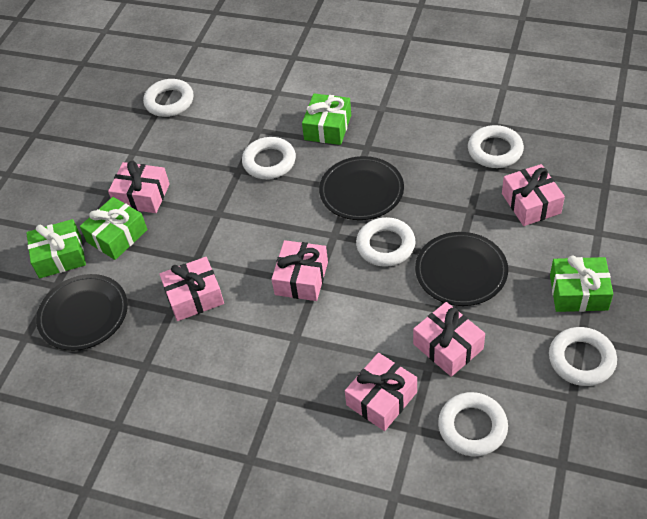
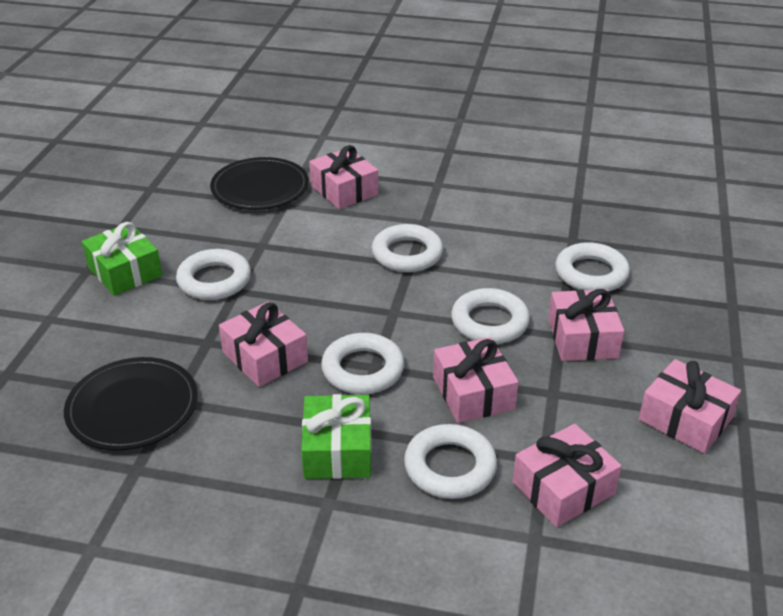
black plate: 3 -> 2
green gift: 4 -> 2

